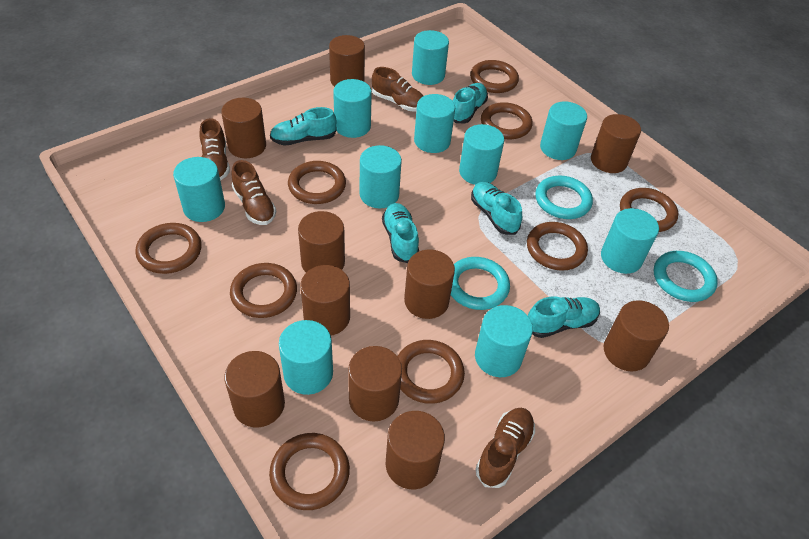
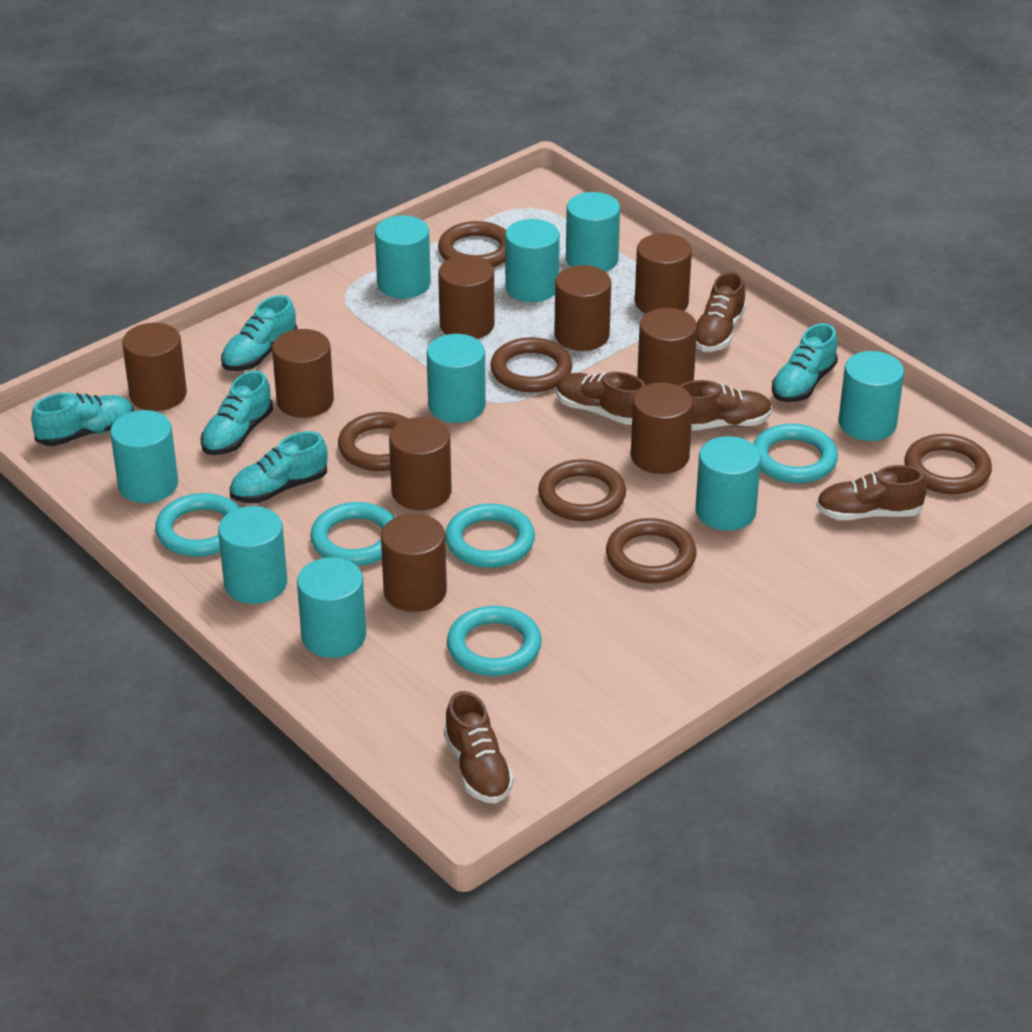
brown cylinder: 10 -> 9
brown ring: 9 -> 6
brown shoe: 4 -> 5
turquoise cylinder: 10 -> 9
turquoise ring: 3 -> 5

